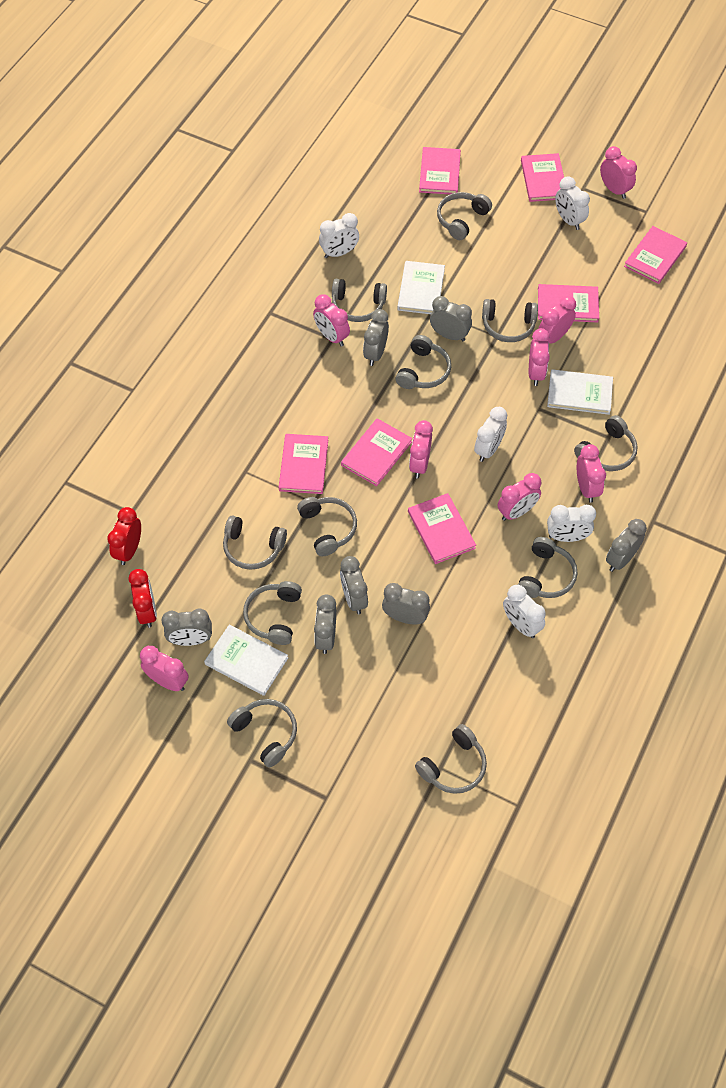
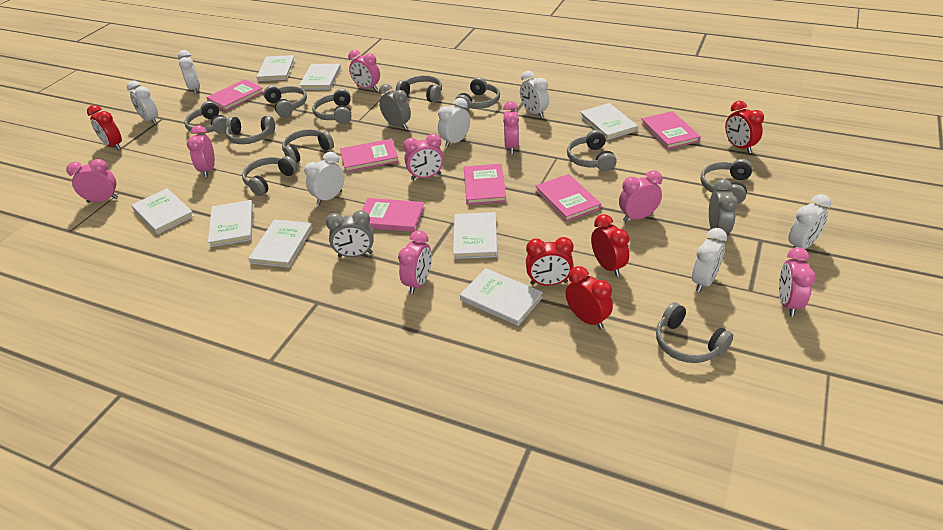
grey clock: 7 -> 3
pink book: 7 -> 6
red clock: 2 -> 5
white book: 3 -> 8
white clock: 5 -> 7

